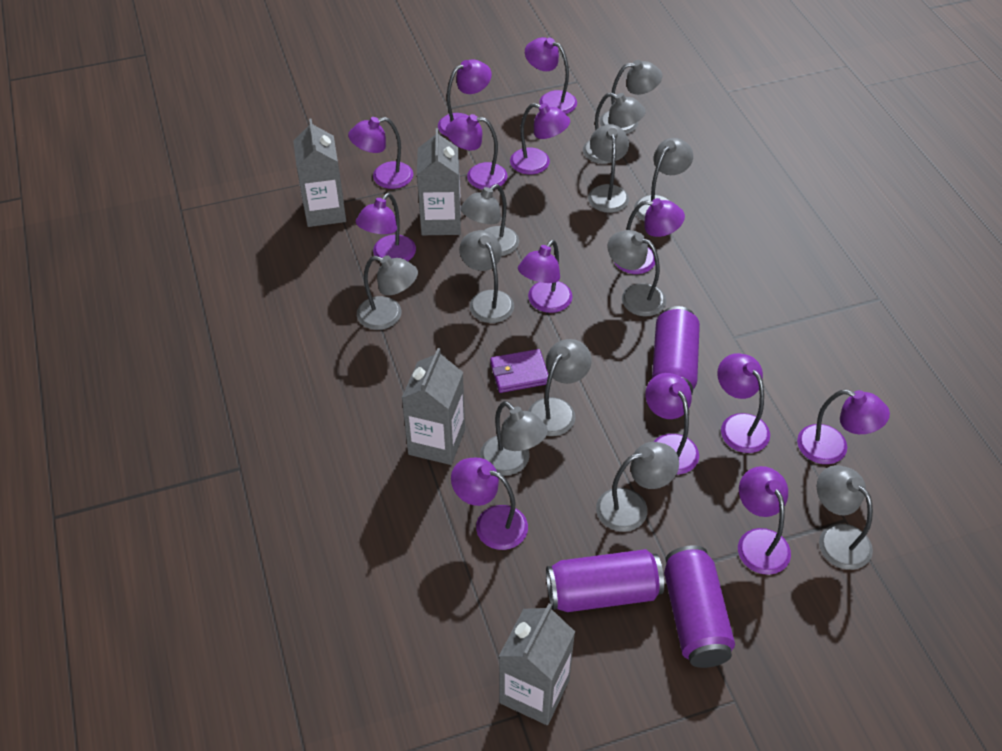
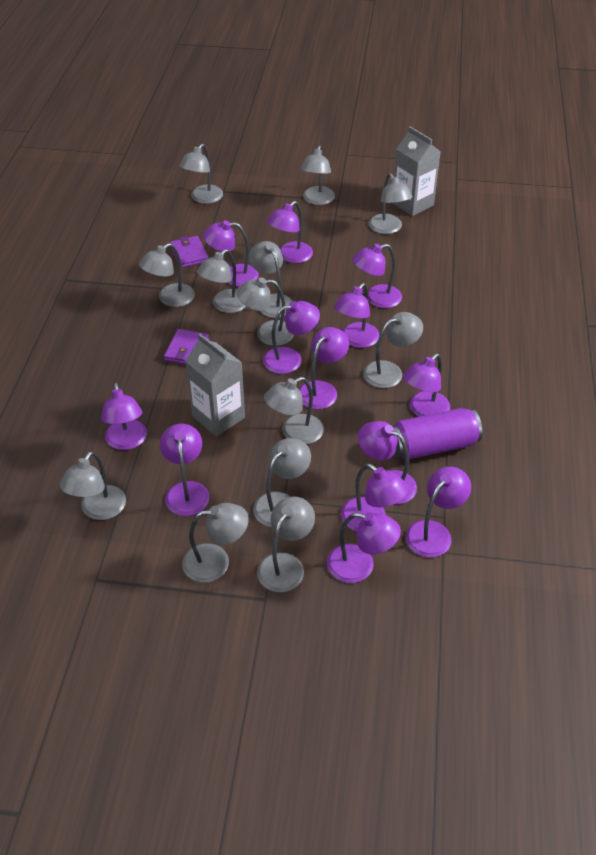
grey carton: 4 -> 2
grey lamp: 12 -> 13
purple can: 3 -> 1
purple wallet: 1 -> 2

